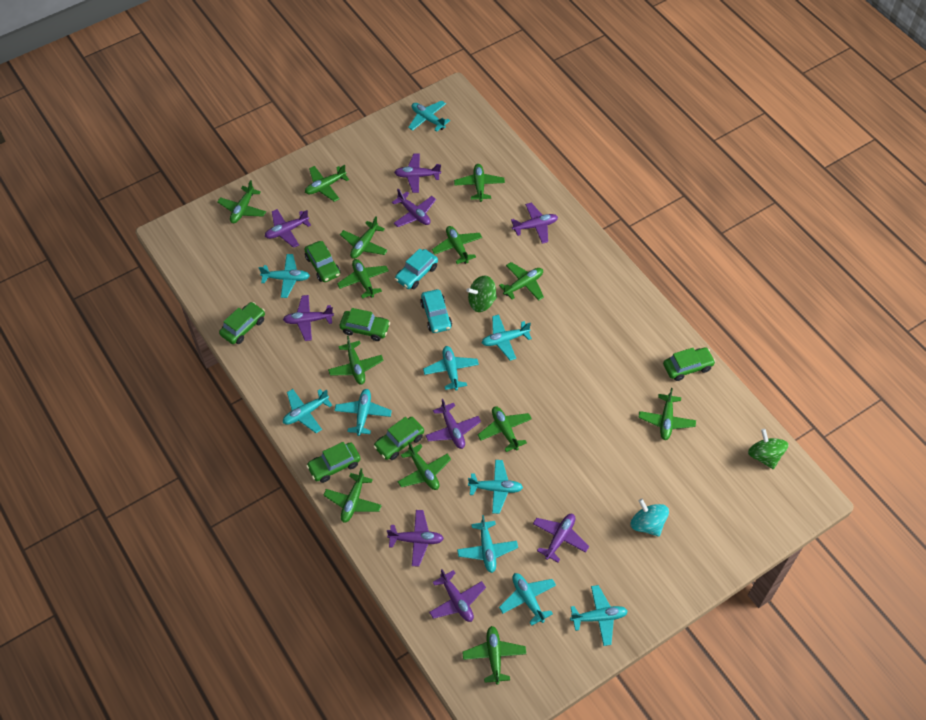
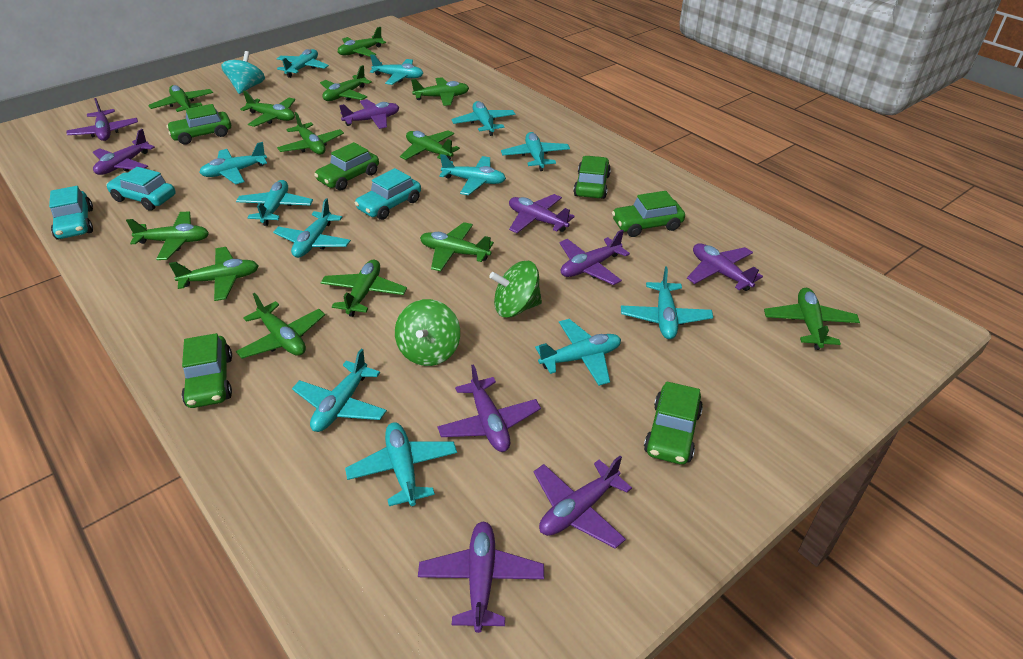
turquoise car: 2 -> 3
turquoise plane: 10 -> 12

